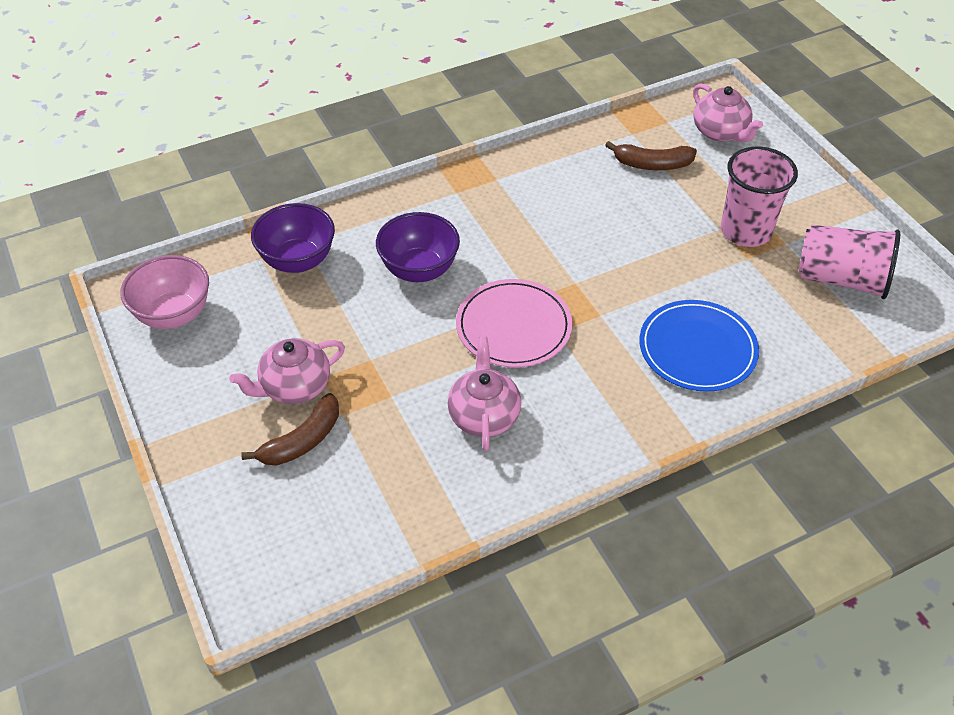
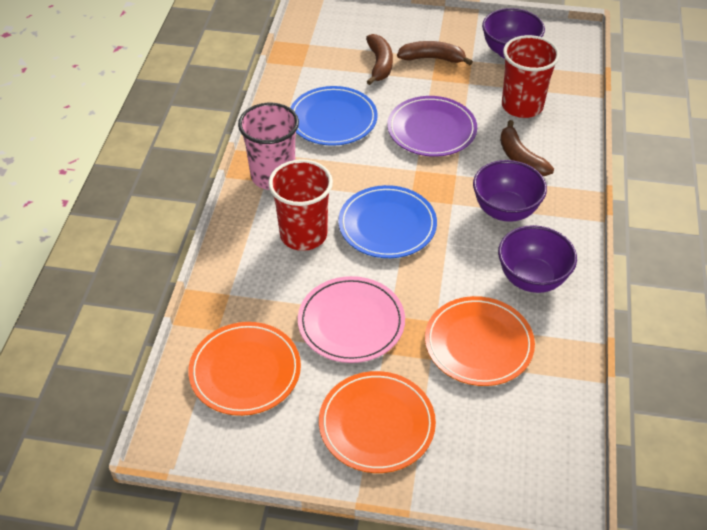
blue plate: 1 -> 2
brown banana: 2 -> 3
orange plate: 0 -> 3
pink bowl: 1 -> 0
pink cup: 2 -> 1
pink teapot: 3 -> 0
purple bowl: 2 -> 3
purple plate: 0 -> 1
red cup: 0 -> 2

